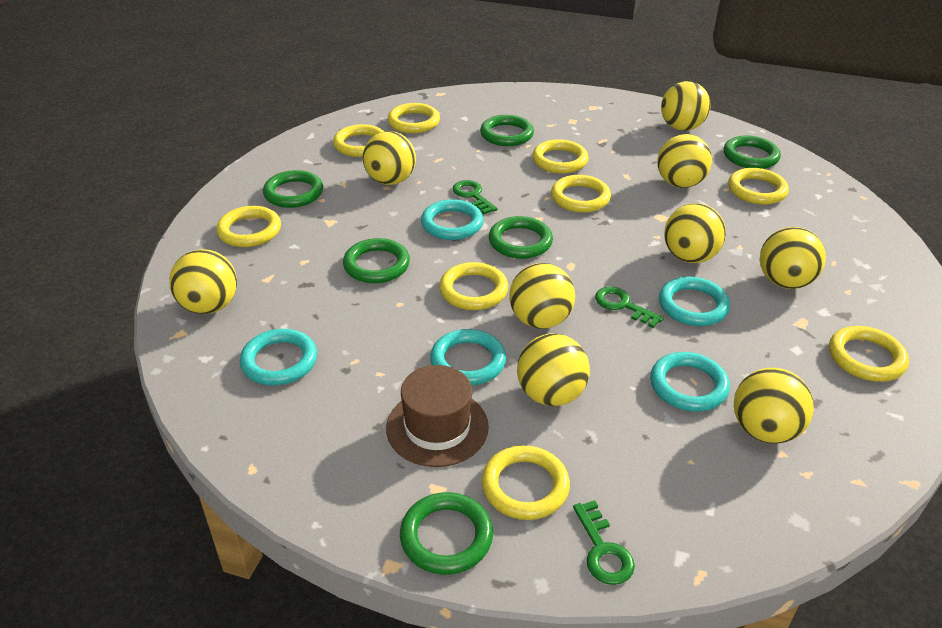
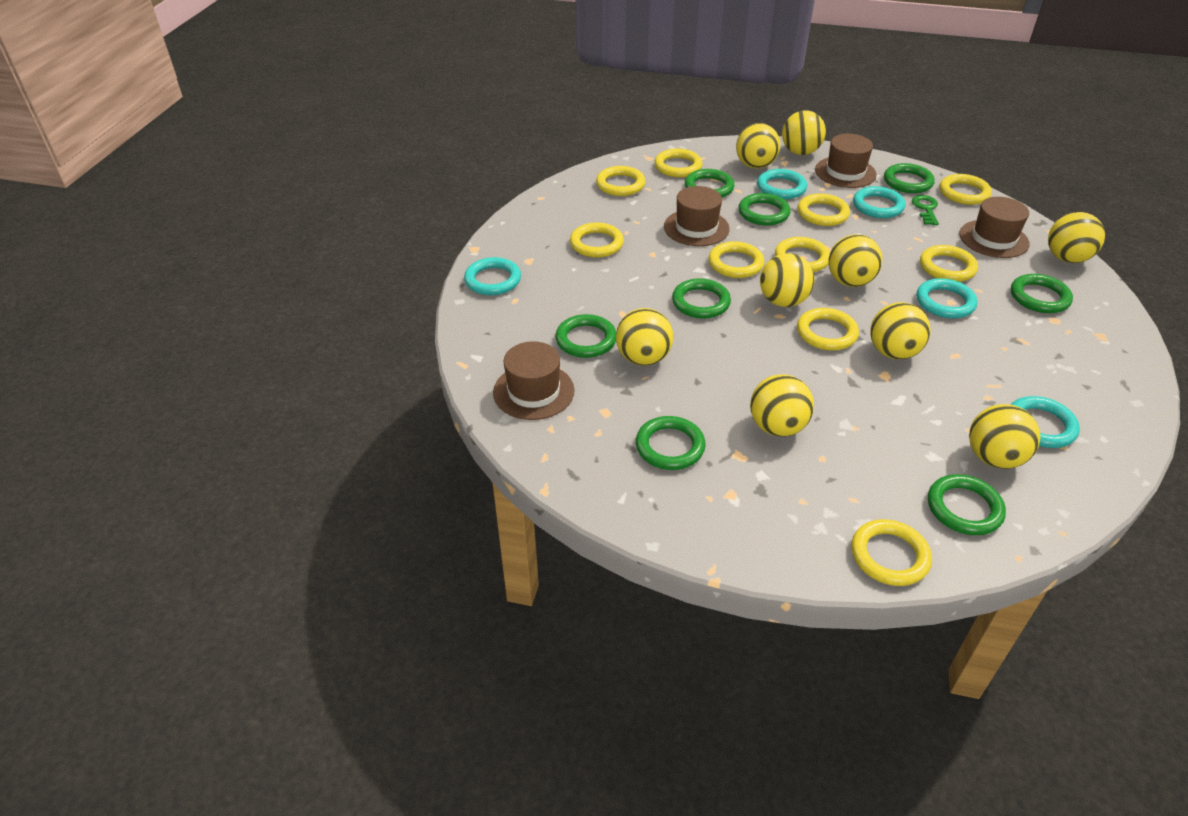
brown hat: 1 -> 4
green key: 3 -> 1
green ring: 6 -> 8
yellow ring: 9 -> 10

